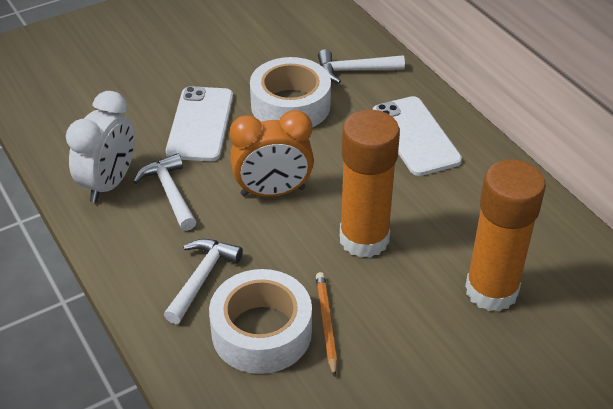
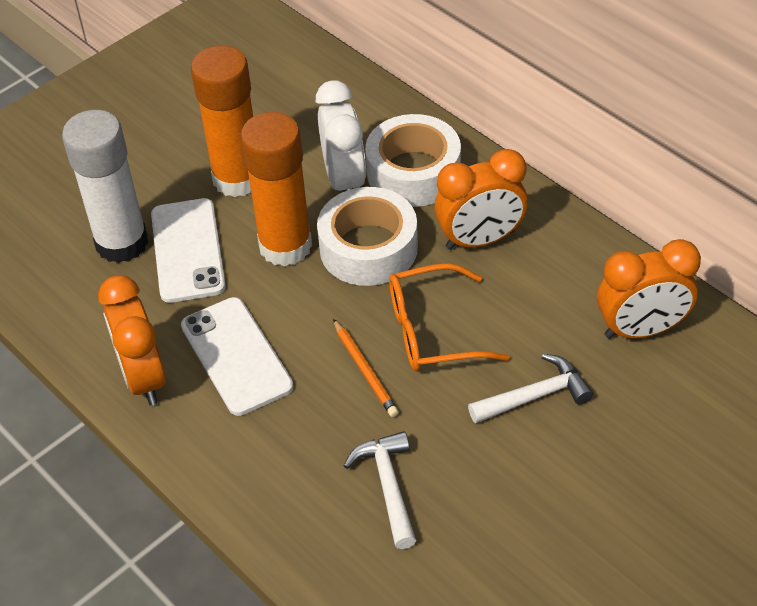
orange clock: 1 -> 3
orange glasses: 0 -> 1
white glue stick: 0 -> 1
white hammer: 3 -> 2

